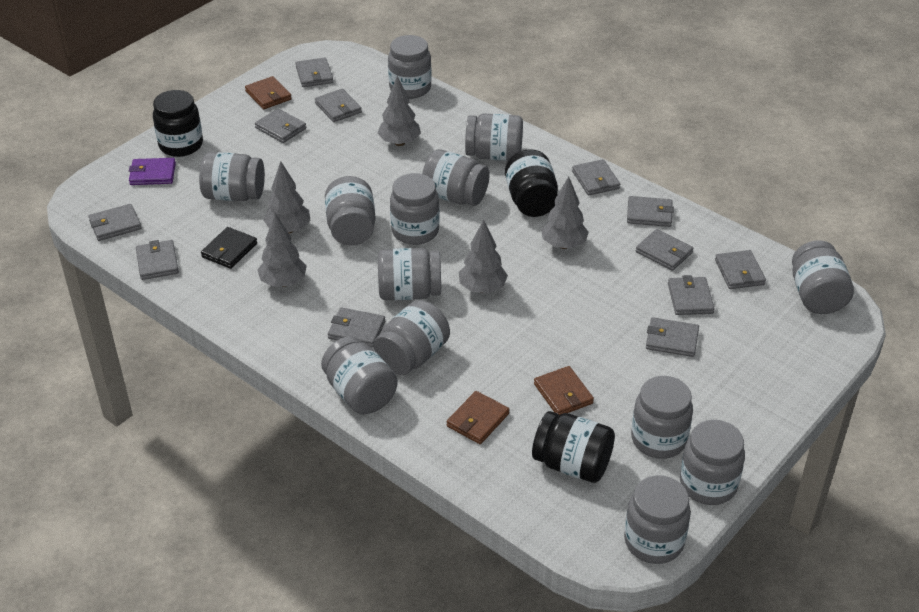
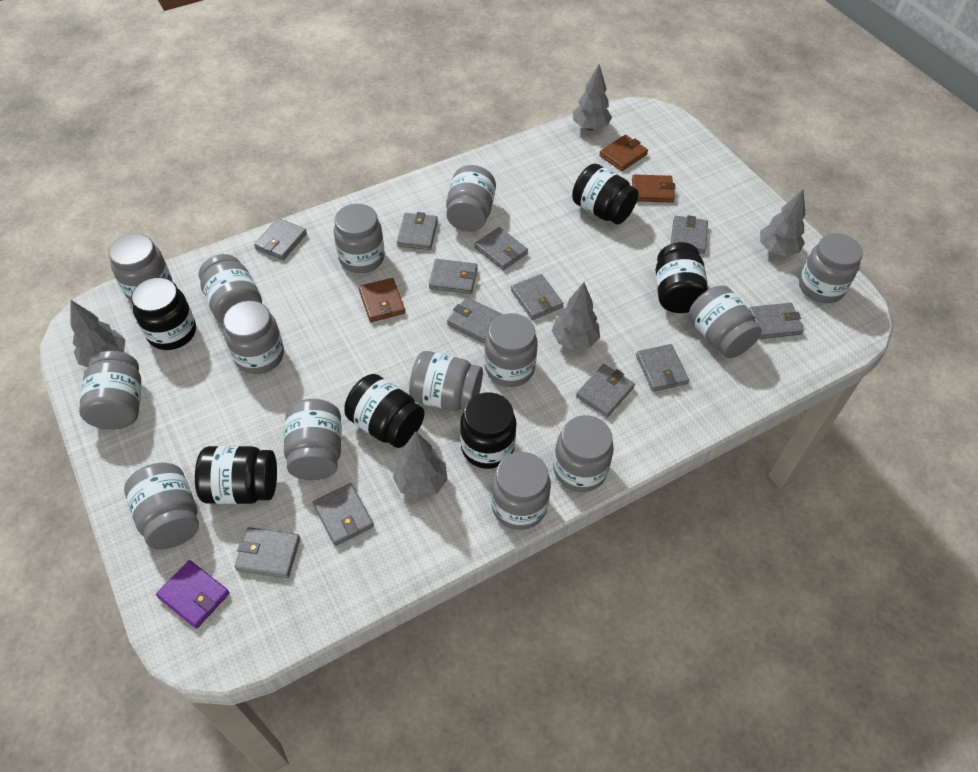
black jar: 3 -> 6
black wallet: 1 -> 0
grey jar: 13 -> 14

